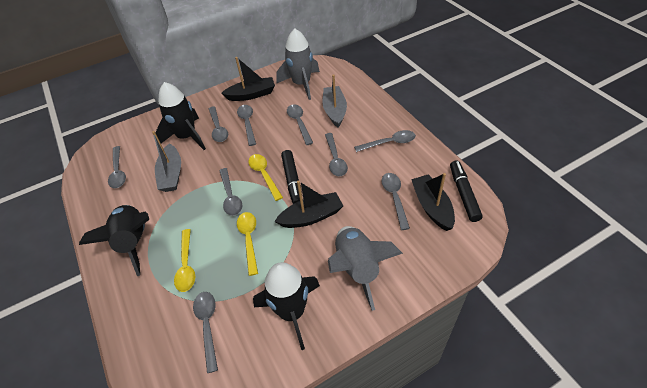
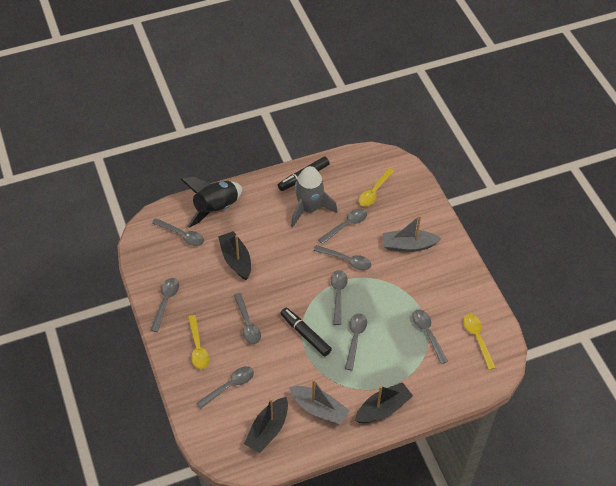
black rocket: 3 -> 1
grey rocket: 2 -> 1

